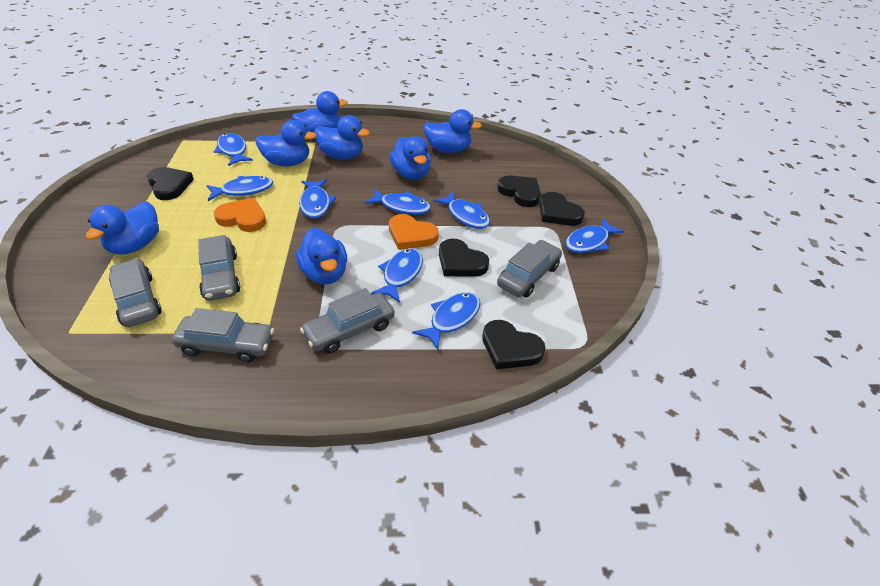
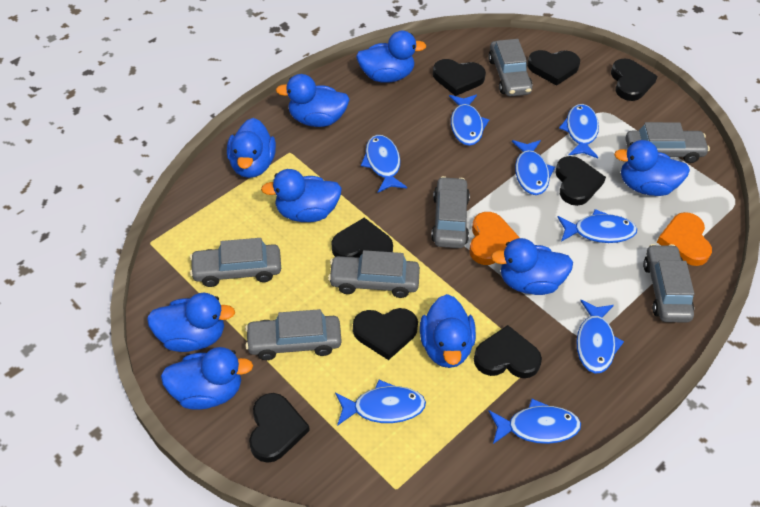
black heart: 5 -> 8
blue duck: 7 -> 9
grey car: 5 -> 7

